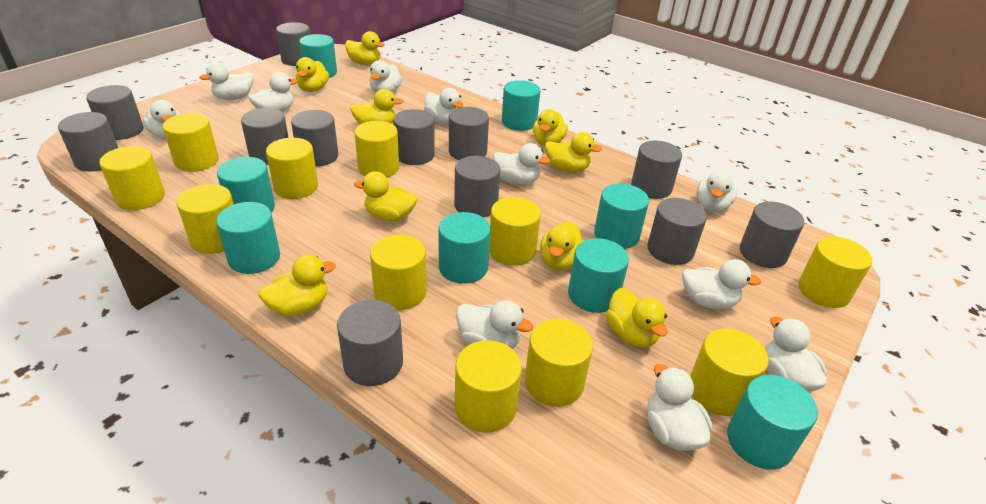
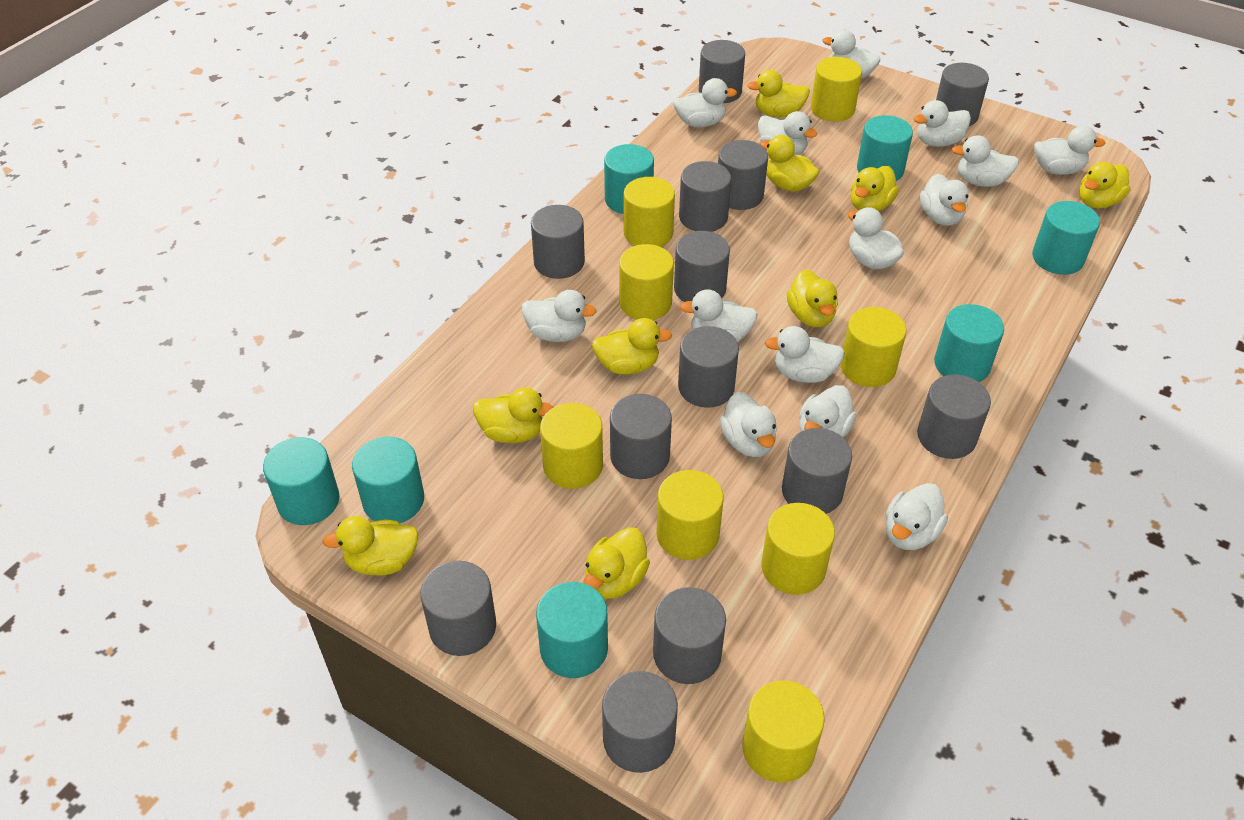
grey cylinder: 12 -> 13
turquoise cylinder: 8 -> 7
white duck: 11 -> 14
yellow cylinder: 11 -> 8

